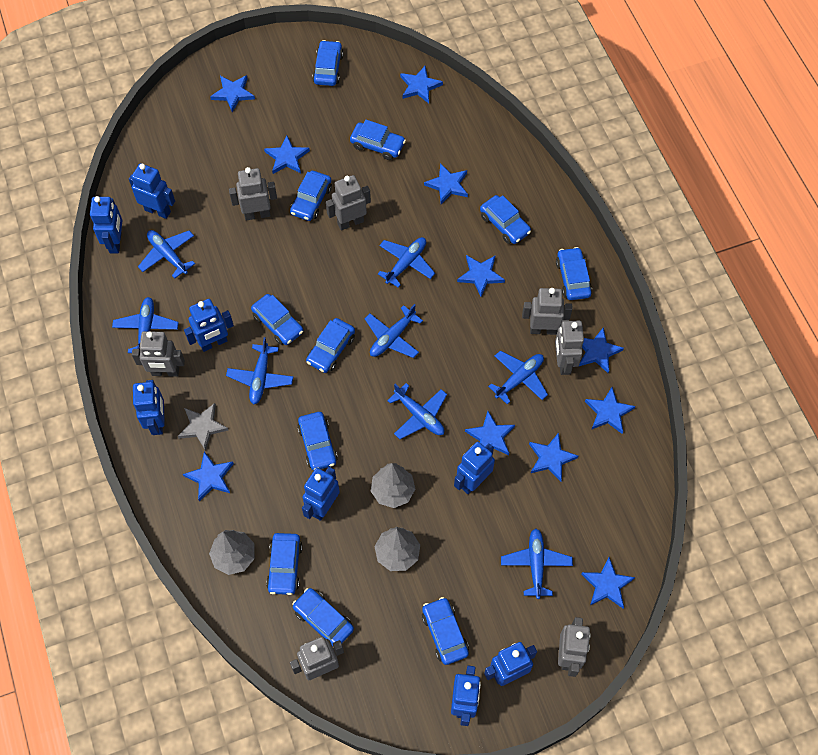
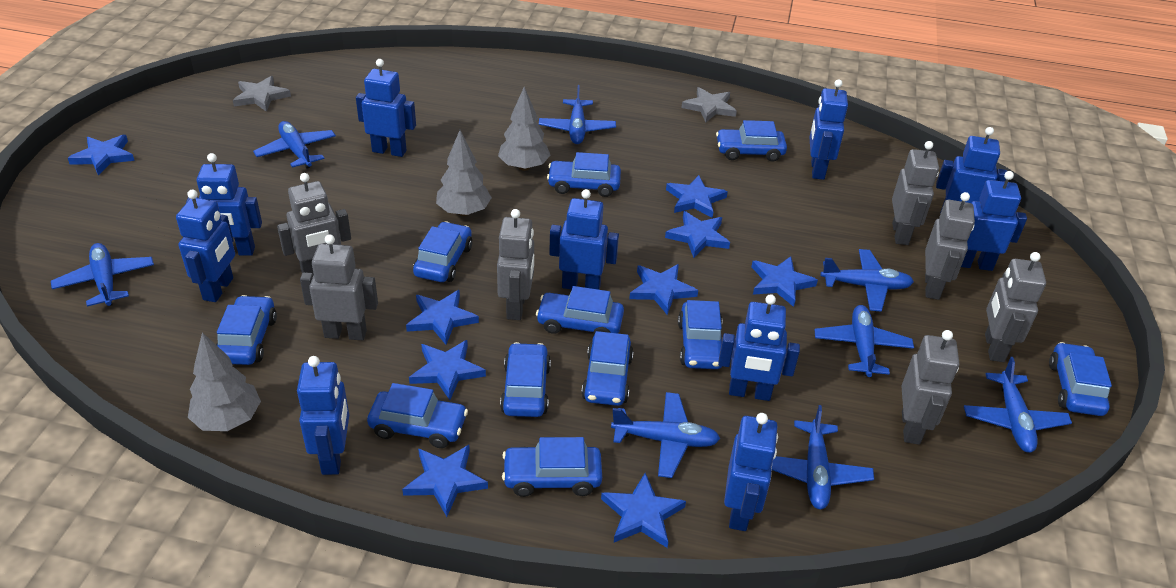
blue robot: 8 -> 10
blue star: 11 -> 9
grey star: 1 -> 2

